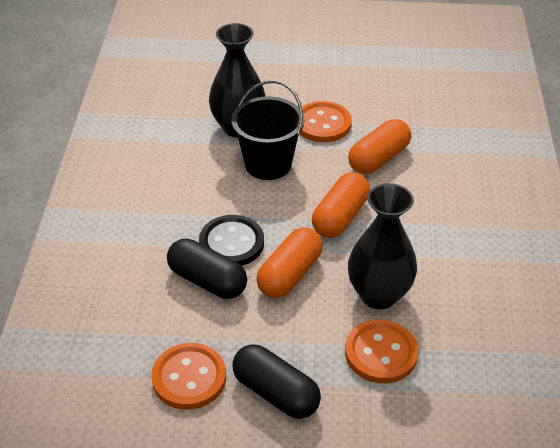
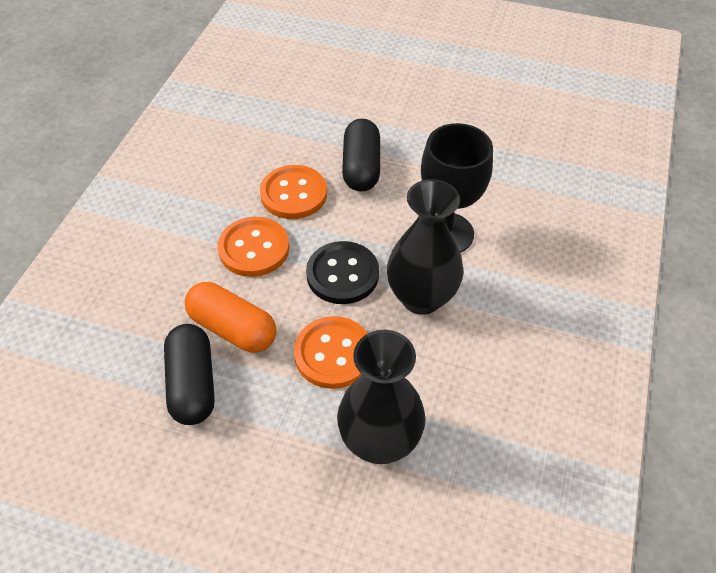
black bucket: 1 -> 0
black goblet: 0 -> 1
orange capsule: 3 -> 1

